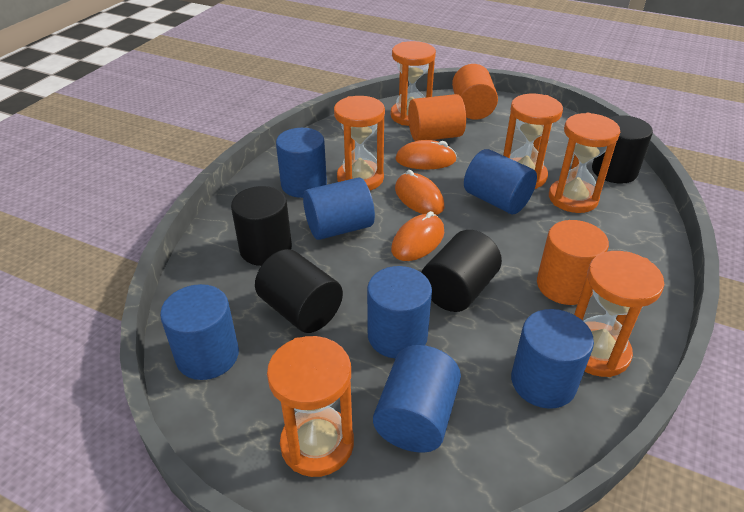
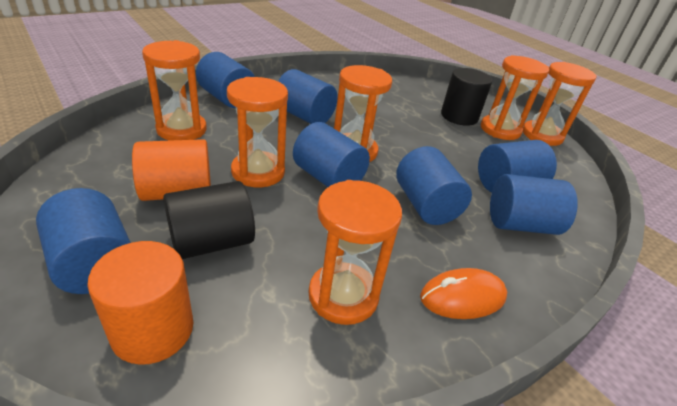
black cylinder: 4 -> 2
orange cylinder: 3 -> 2
orange mouse: 3 -> 1

